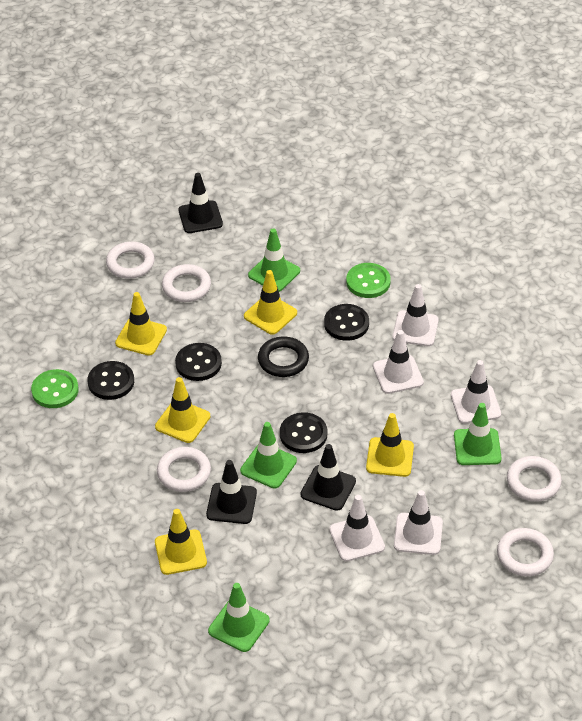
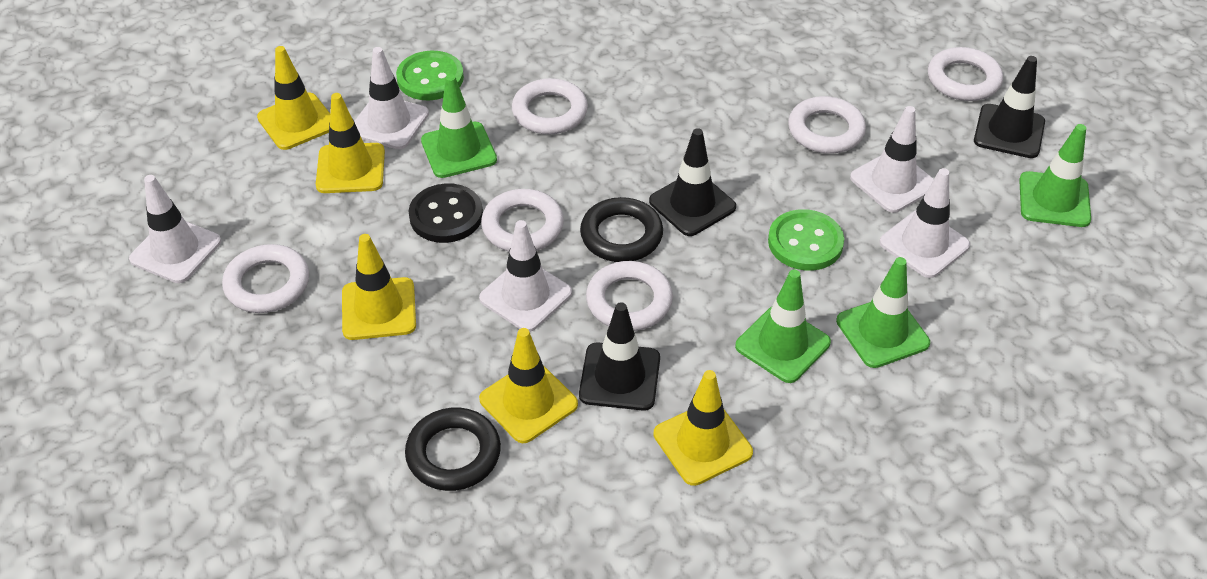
black button: 4 -> 1
black ring: 1 -> 2
white ring: 5 -> 6

